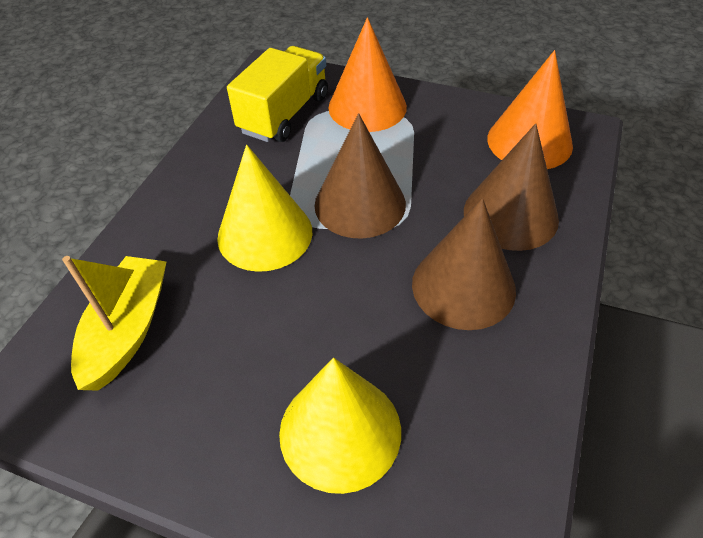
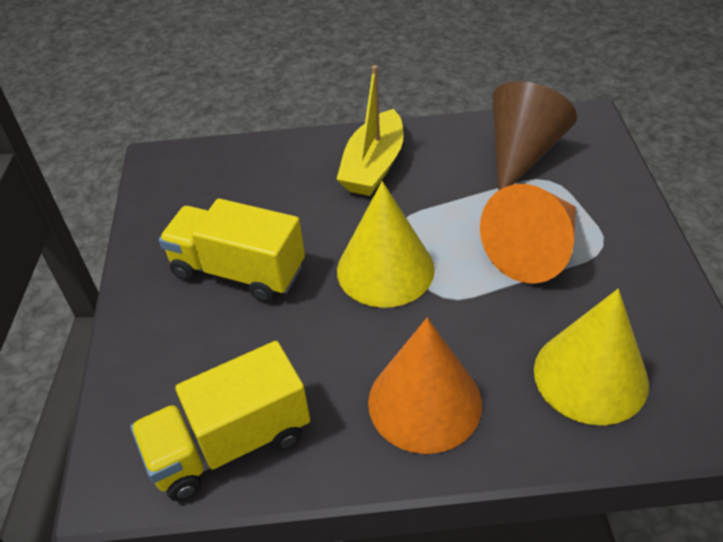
brown cone: 3 -> 1
yellow truck: 1 -> 2

